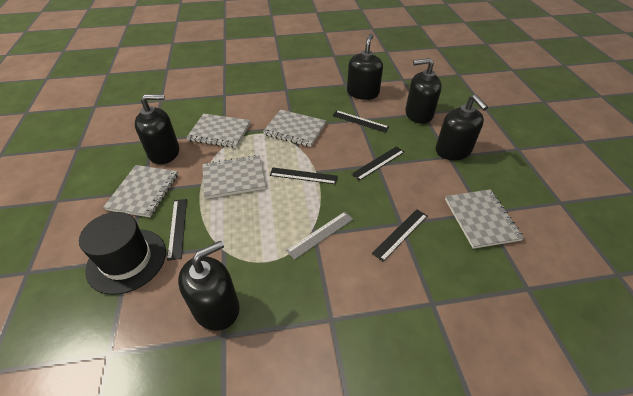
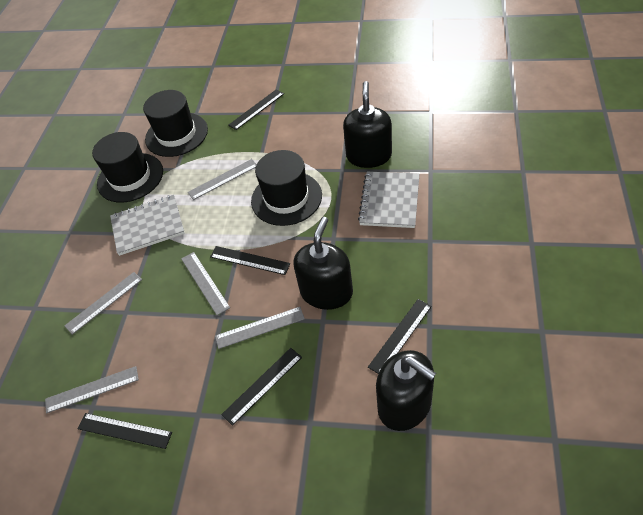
black hat: 1 -> 3
black soap dispenser: 5 -> 3
grey notebook: 5 -> 2
grey ruler: 1 -> 5

